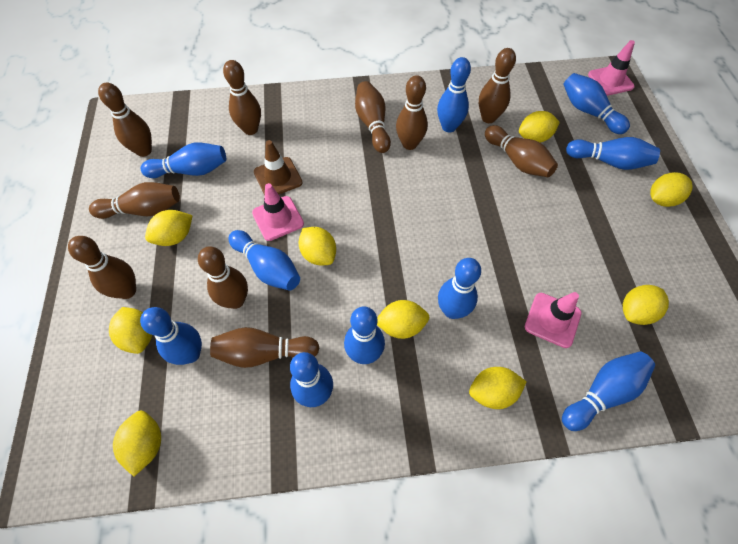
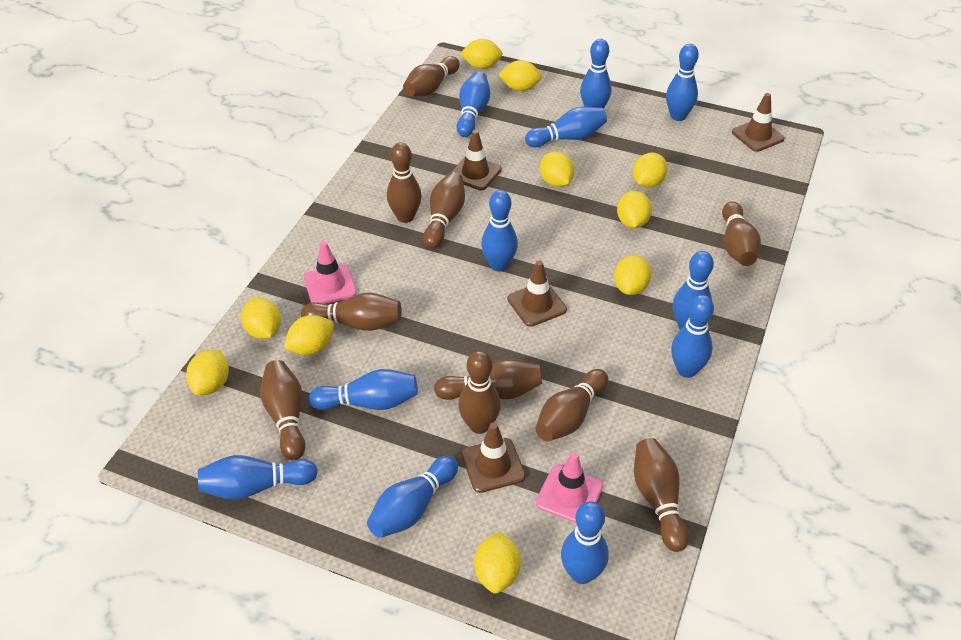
blue bowling pin: 10 -> 11
brown traffic cone: 1 -> 4
pink traffic cone: 3 -> 2
yellow lemon: 9 -> 10

